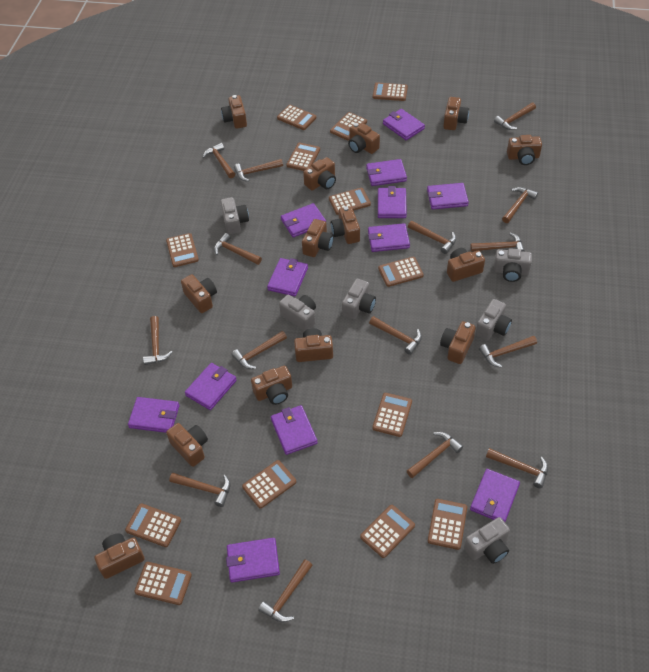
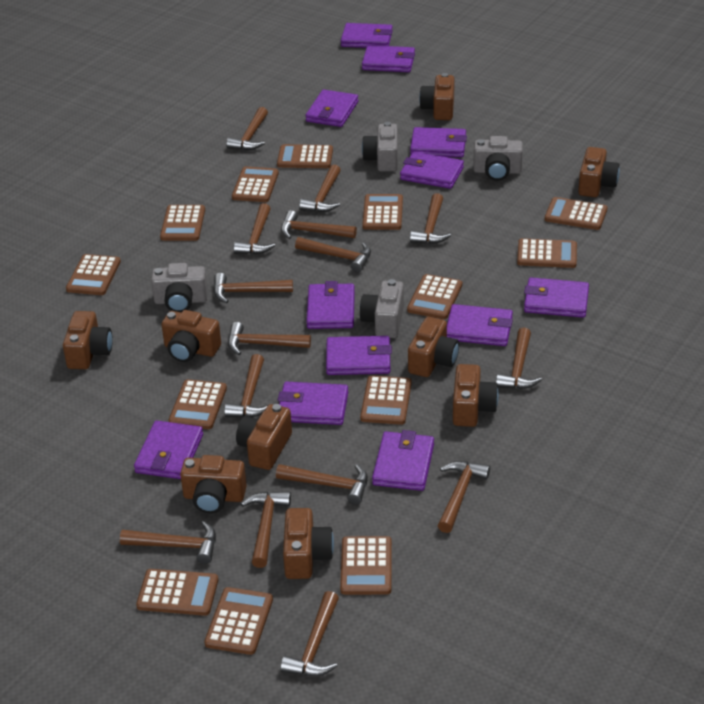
brown camera: 14 -> 9
grey camera: 6 -> 4

